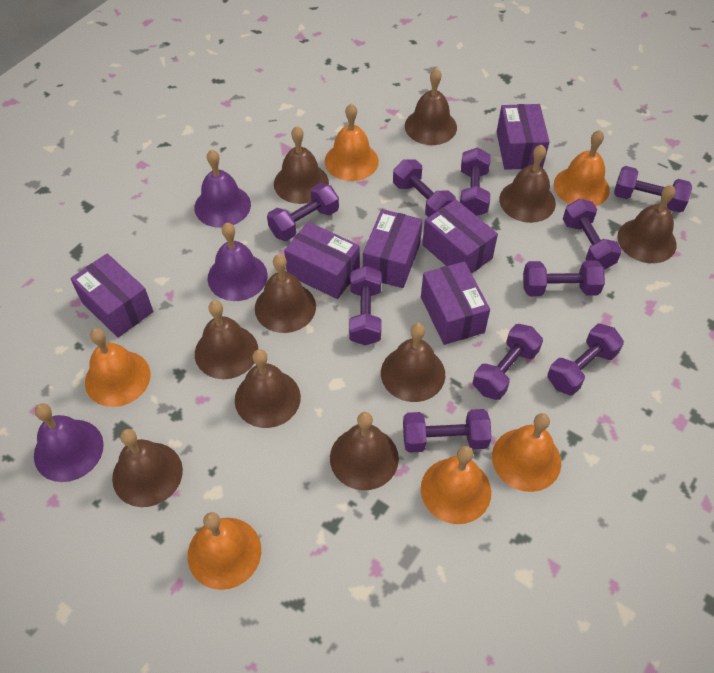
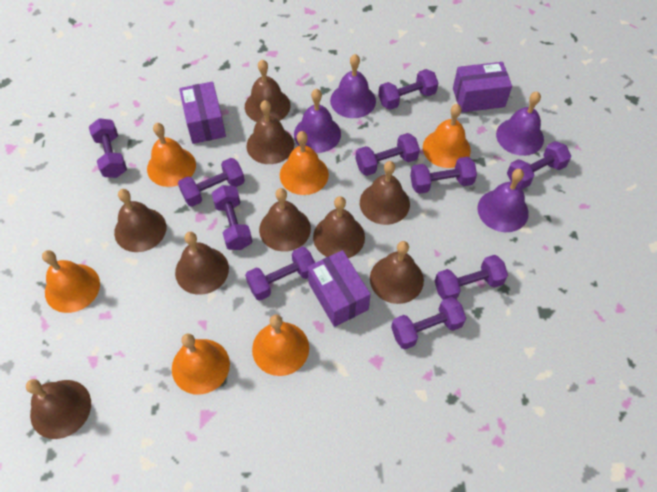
brown bell: 10 -> 9
purple bell: 3 -> 4
purple box: 6 -> 3

